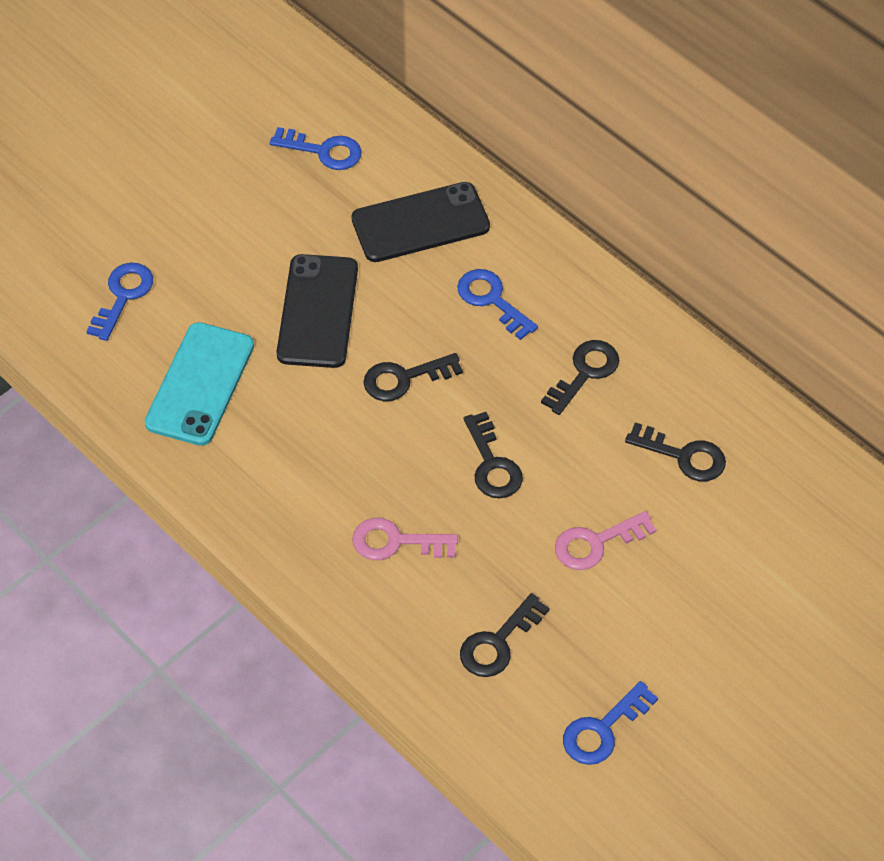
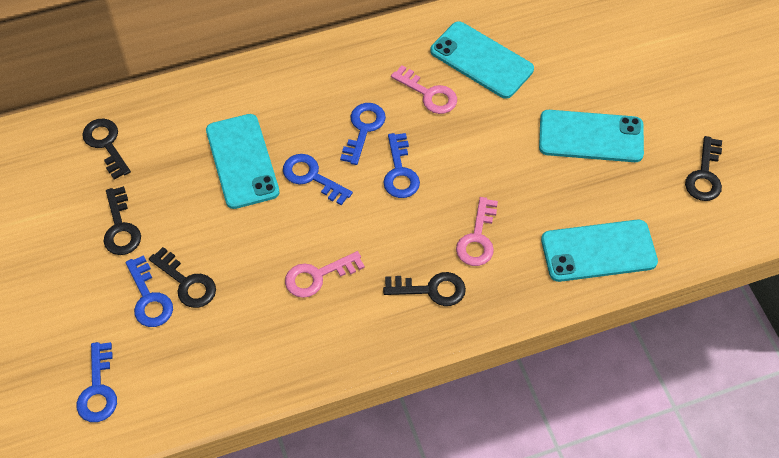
black phone: 2 -> 0
blue key: 4 -> 5
pink key: 2 -> 3
turquoise phone: 1 -> 4

